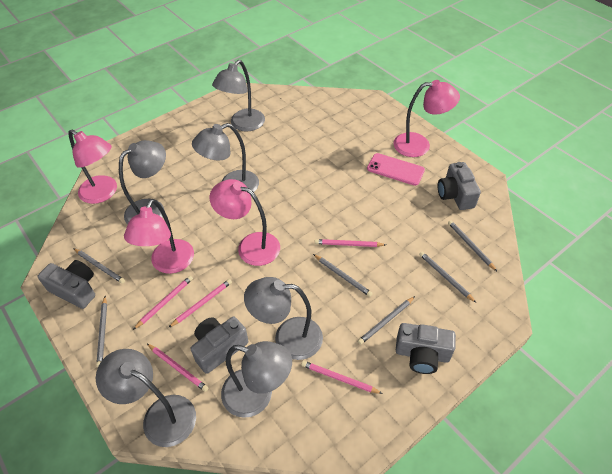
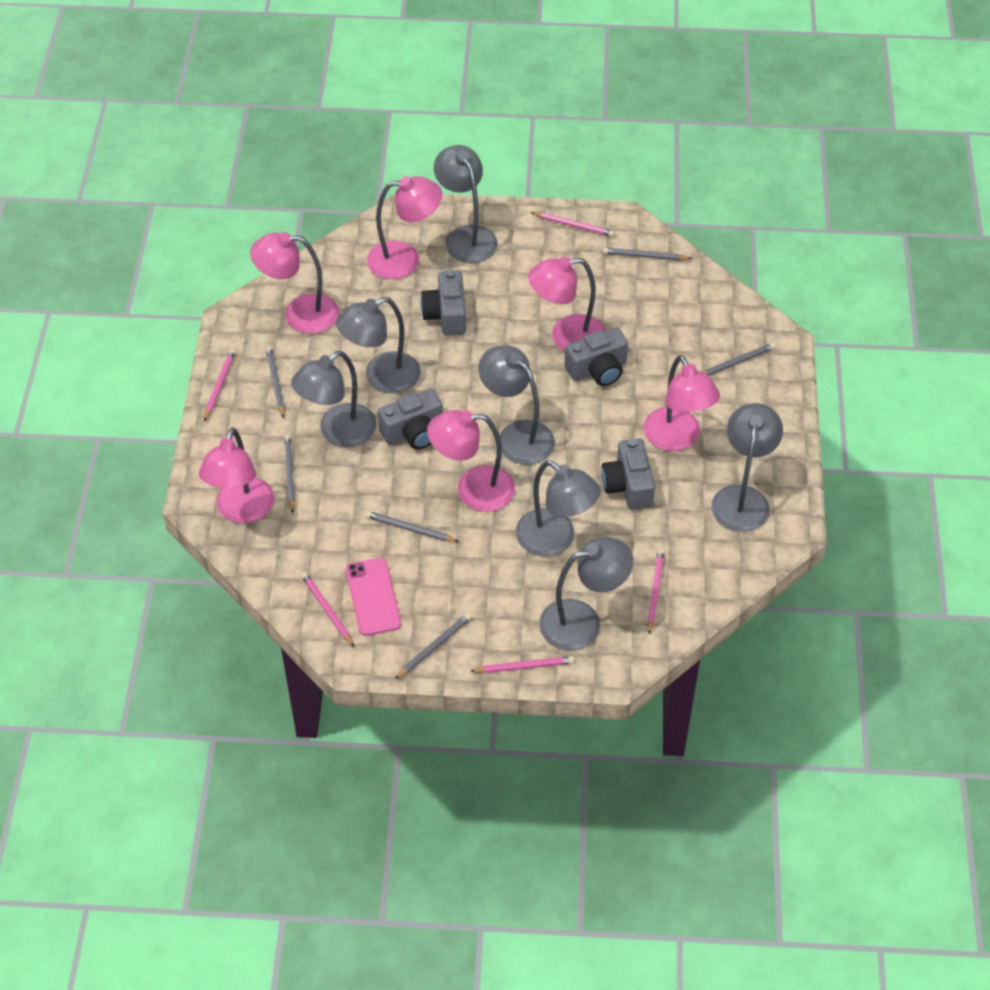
grey lamp: 6 -> 7
pink lamp: 4 -> 6

